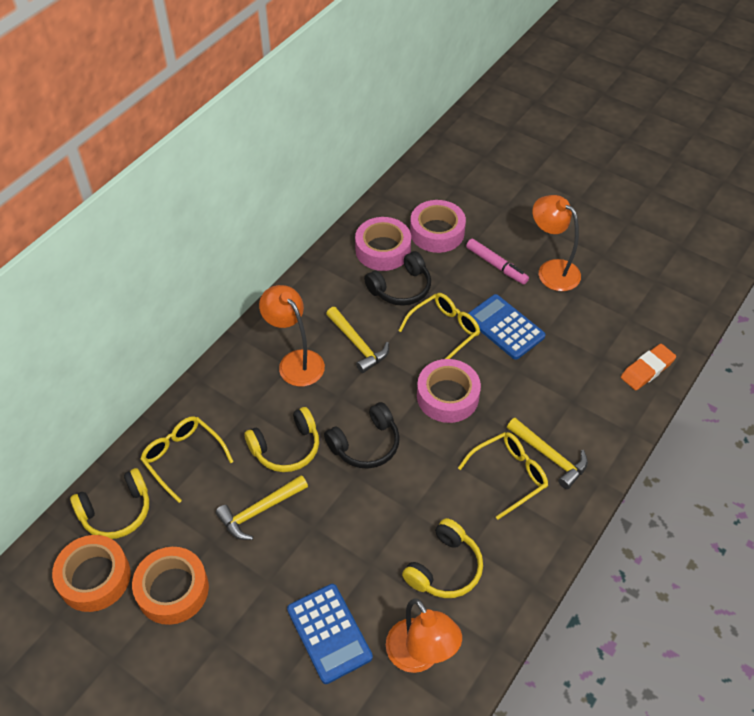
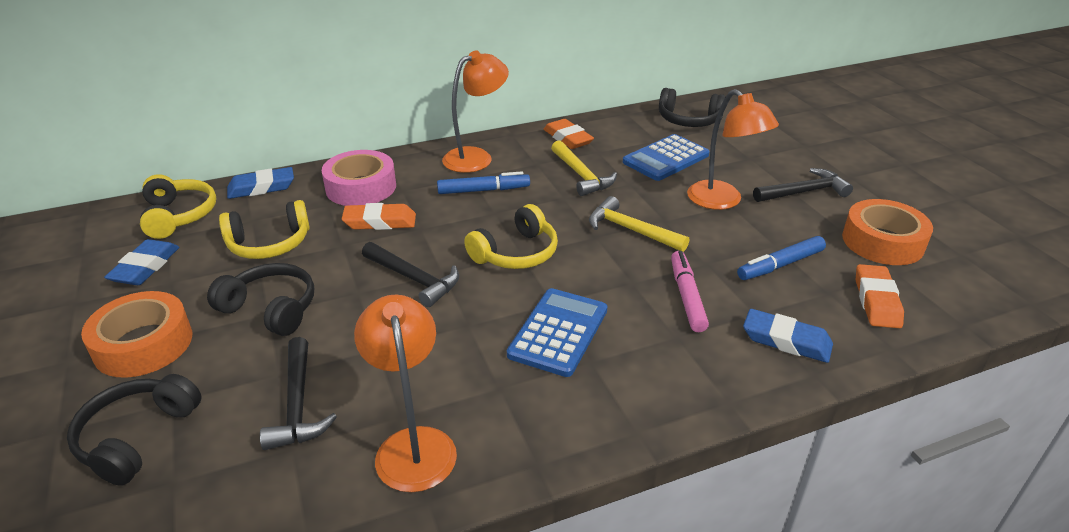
black hammer: 0 -> 3
black headphones: 2 -> 3
blue eraser: 0 -> 3
blue marker: 0 -> 2
orange eraser: 1 -> 3
pink tape: 3 -> 1
yellow glasses: 3 -> 0
yellow hammer: 3 -> 2

